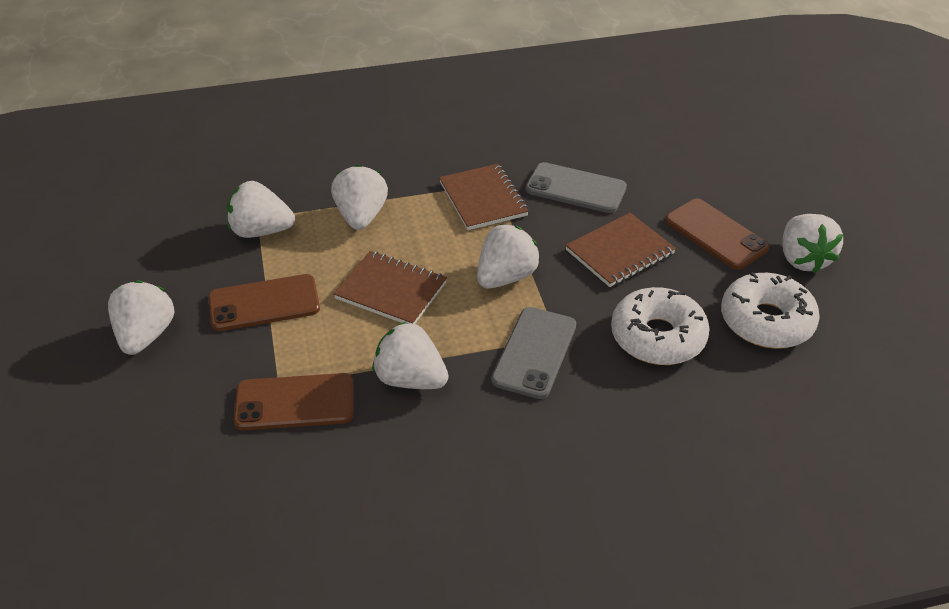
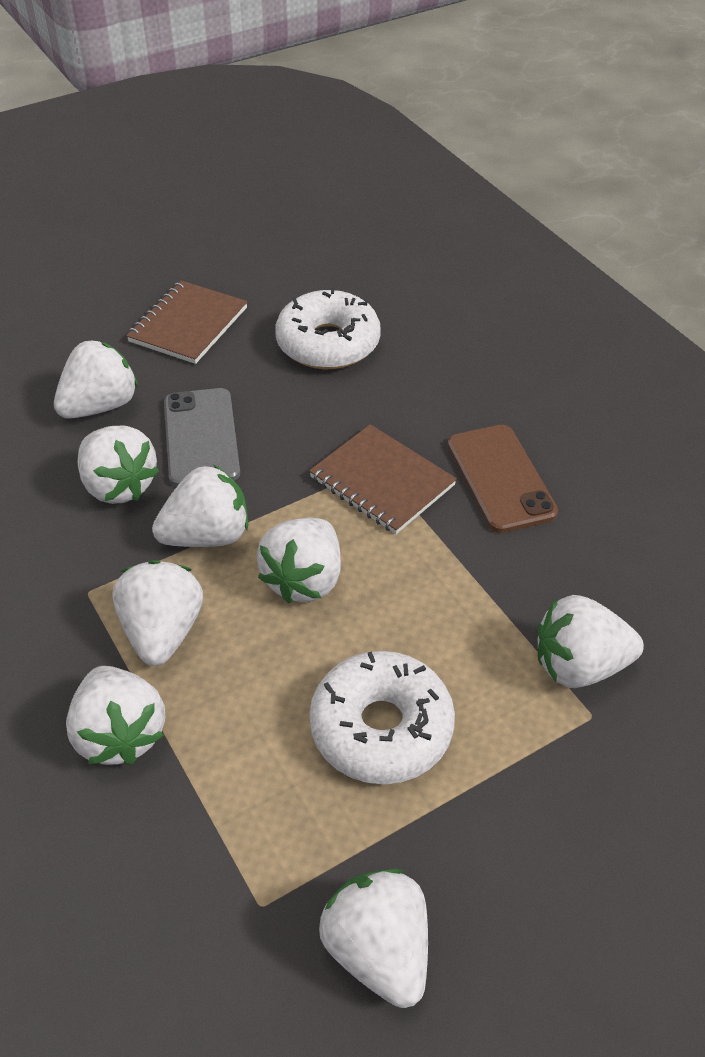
brown notebook: 3 -> 2
brown phone: 3 -> 1
grey phone: 2 -> 1
white strawberry: 6 -> 8

